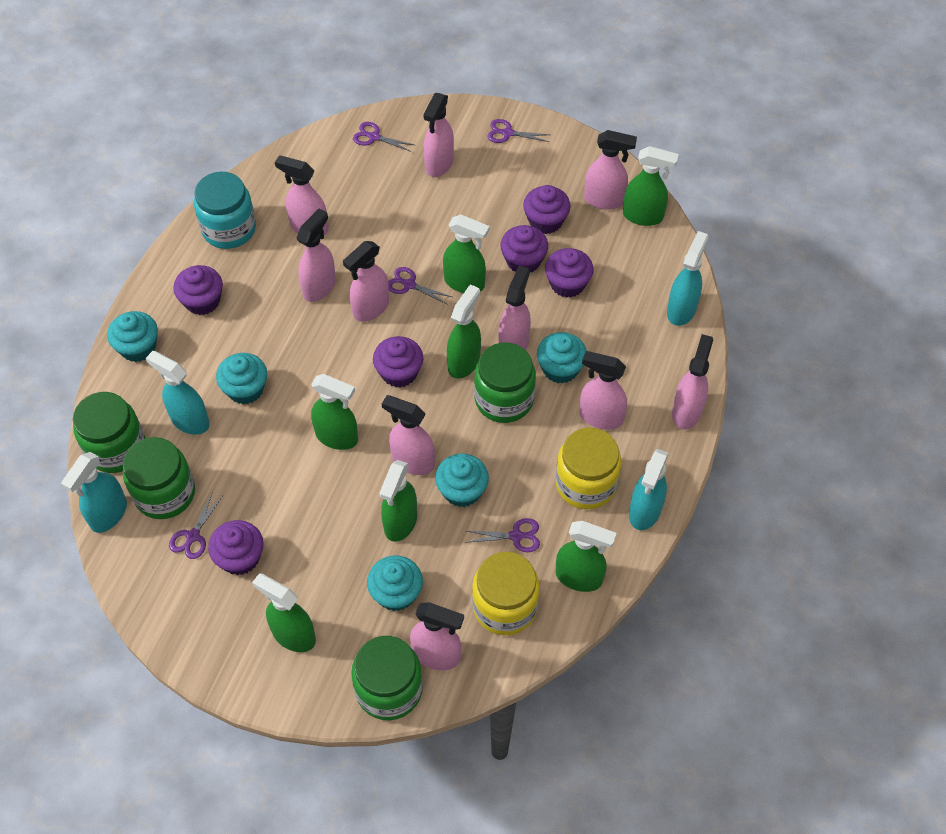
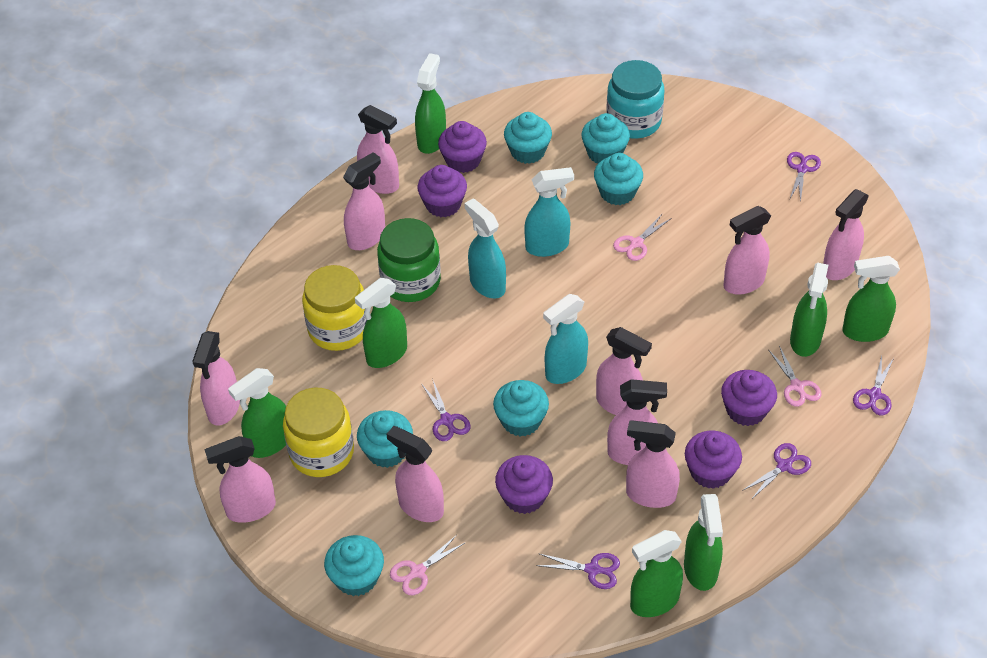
green jar: 4 -> 1
pink scissors: 0 -> 3
purple cupcake: 6 -> 5
turquoise cupcake: 5 -> 6
turquoise spray bottle: 4 -> 3

